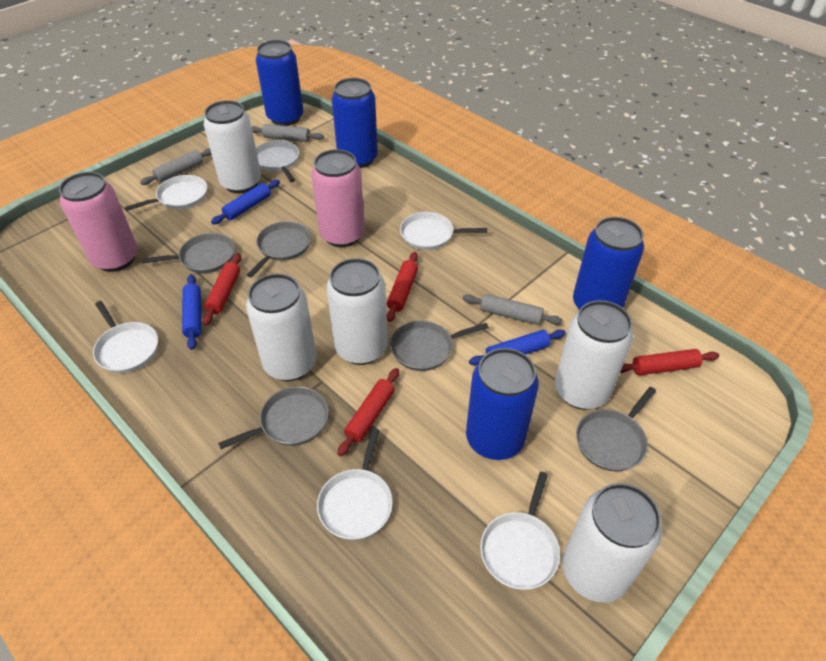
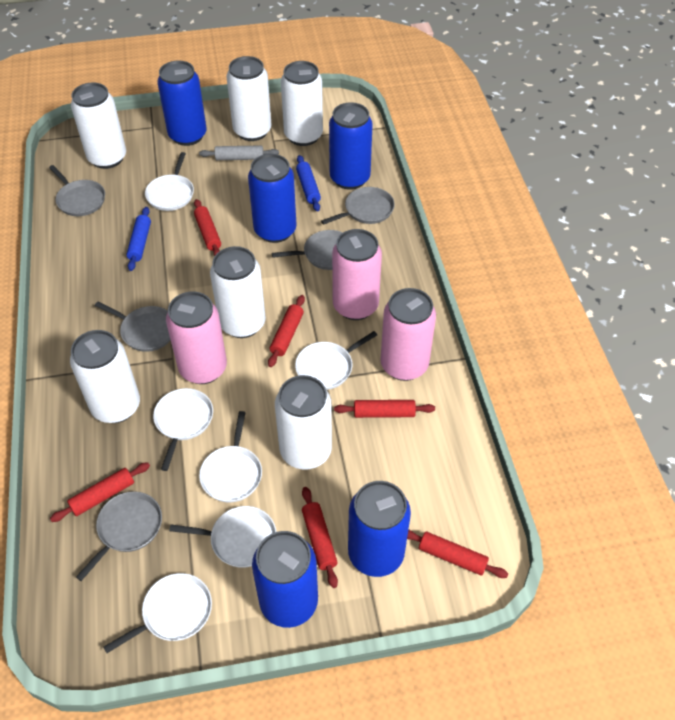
blue can: 4 -> 5
blue rolling pin: 3 -> 2
grey rolling pin: 3 -> 1
pink can: 2 -> 3
red rolling pin: 4 -> 6
white can: 5 -> 6

